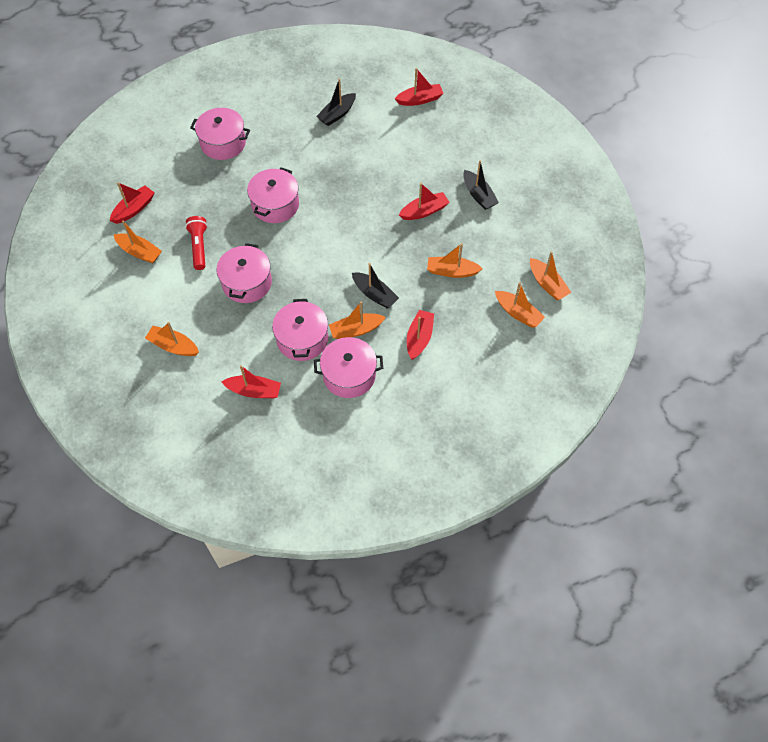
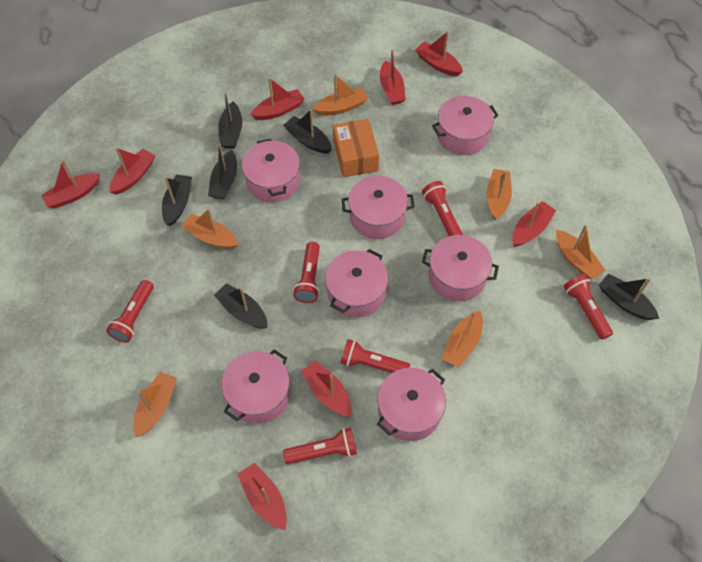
black boat: 3 -> 6
orange box: 0 -> 1
pink pot: 5 -> 7
red boat: 5 -> 8
red flashlight: 1 -> 6

